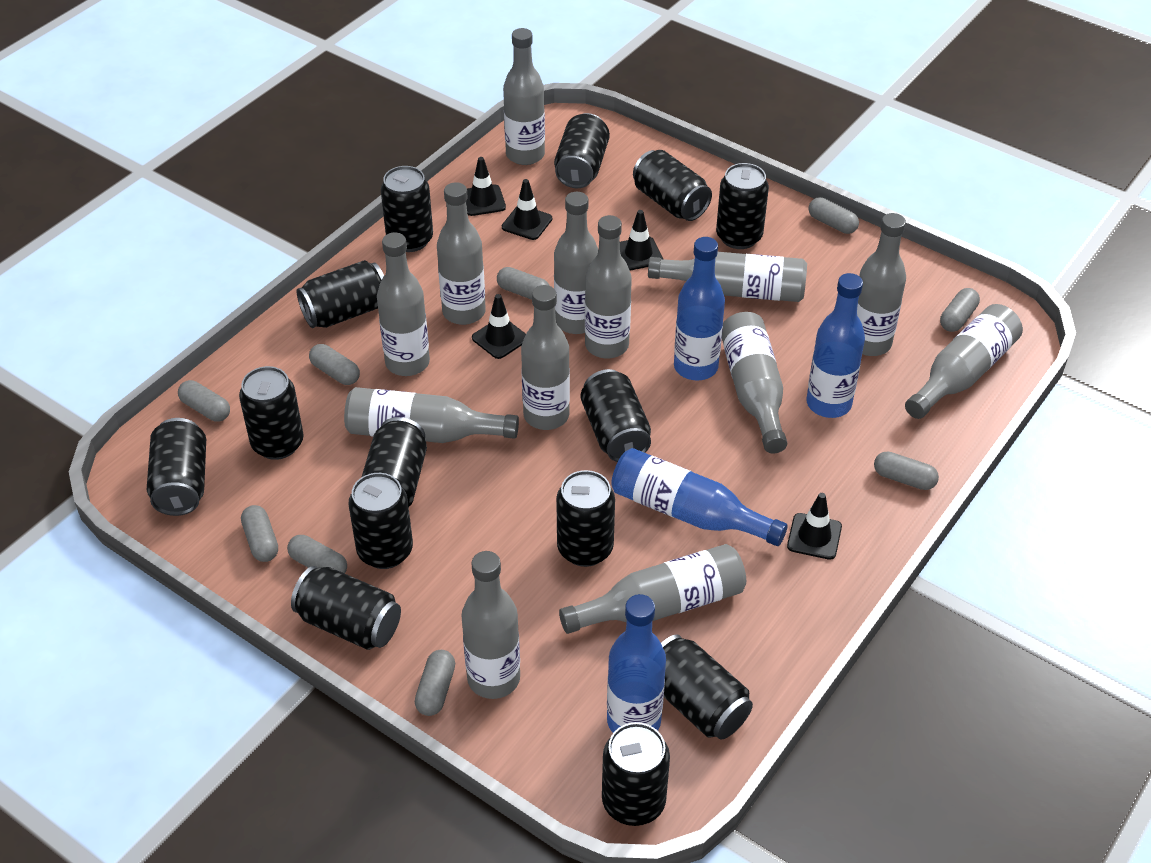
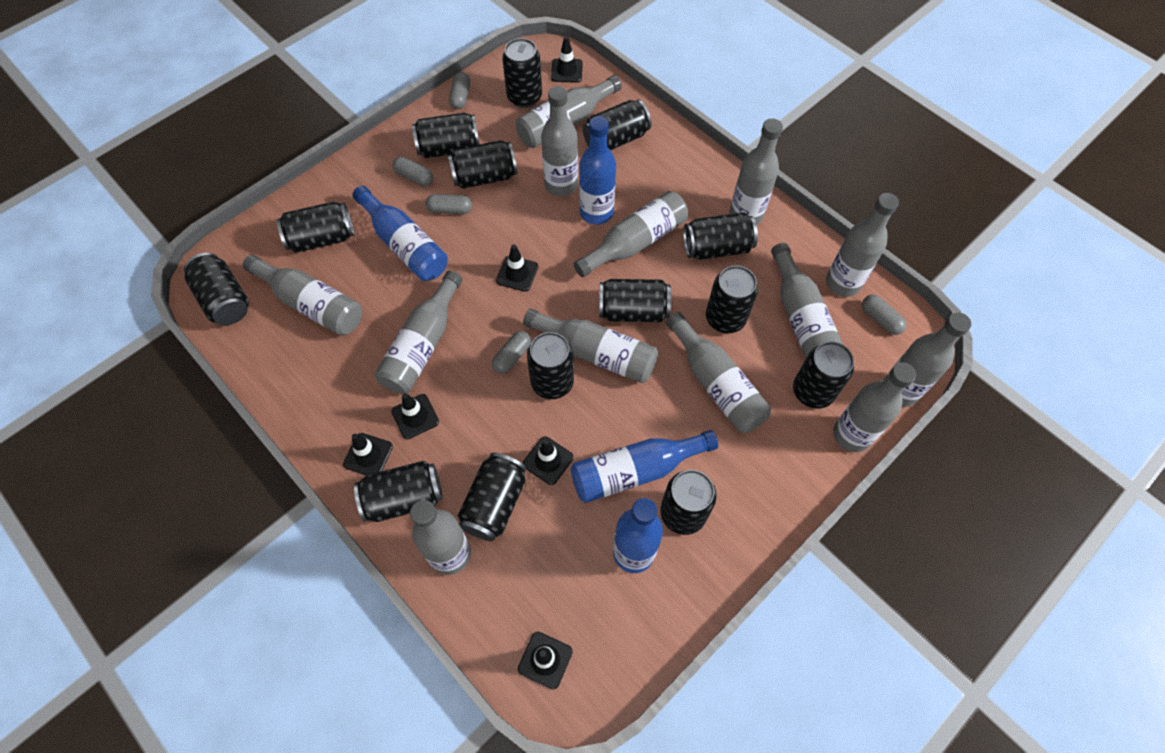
black traffic cone: 5 -> 6
grey capsule: 9 -> 5

